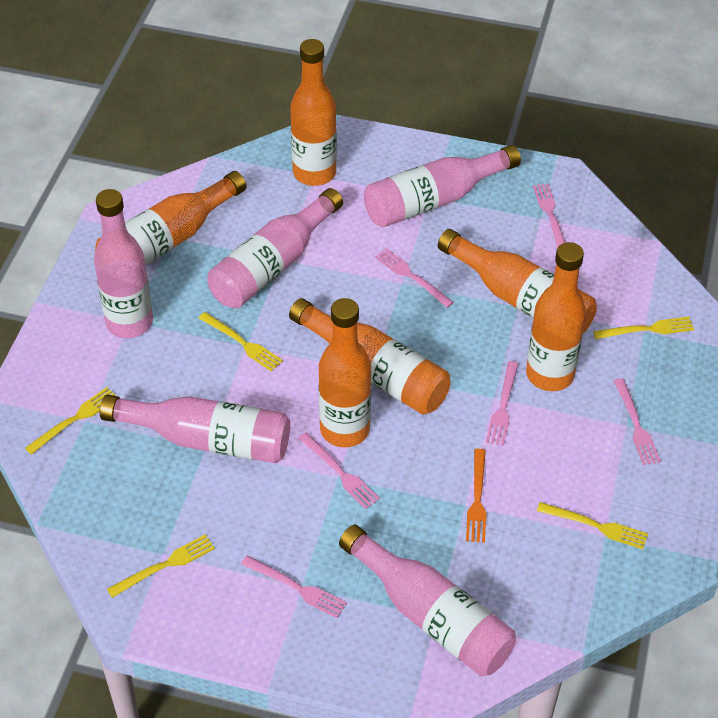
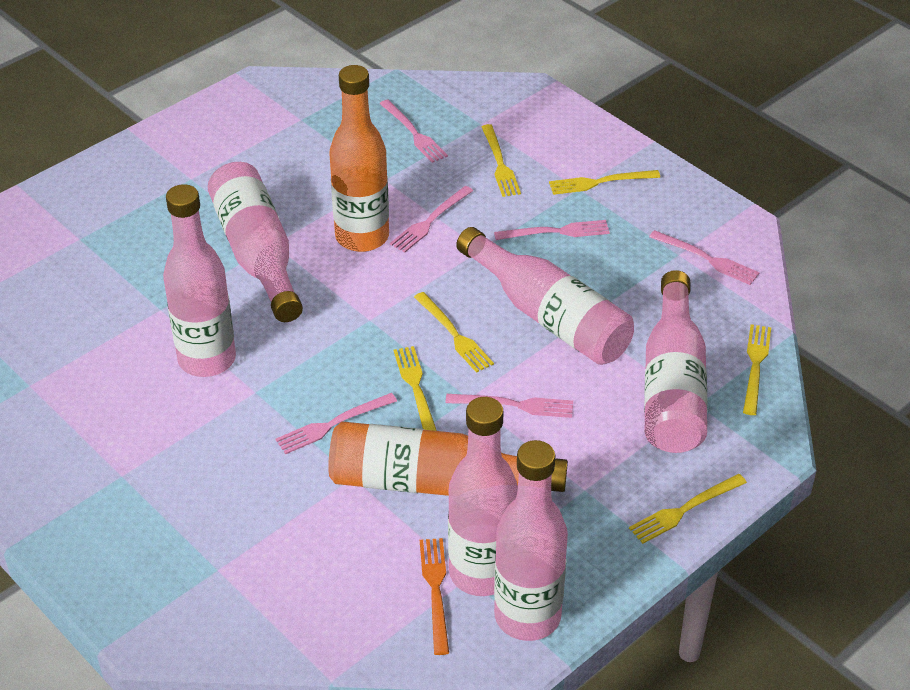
orange bottle: 6 -> 2
pink bottle: 5 -> 6
yellow fork: 5 -> 6

